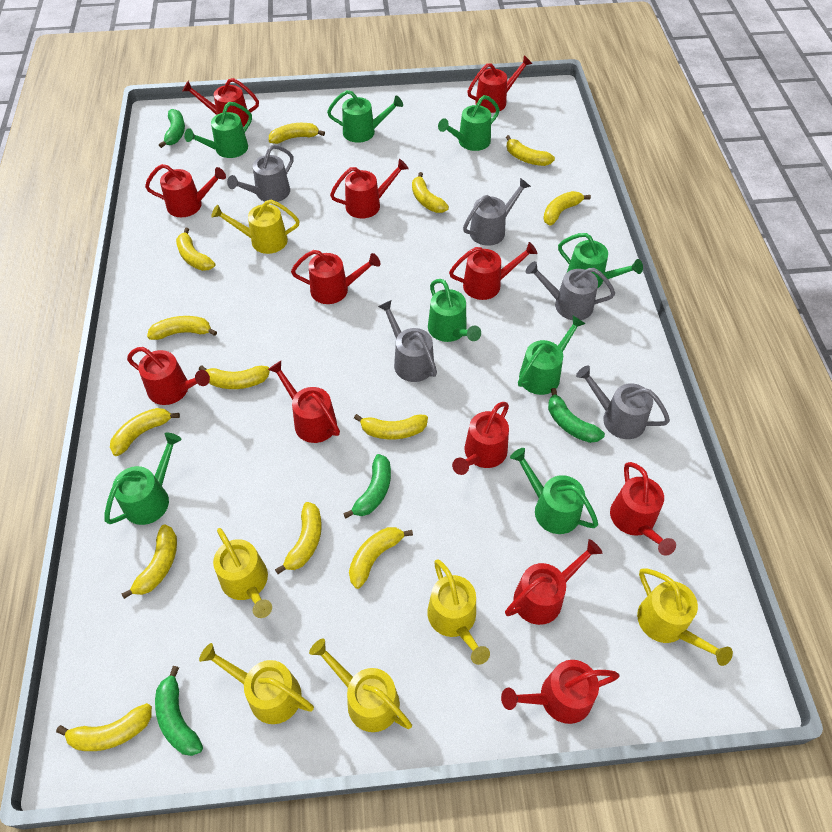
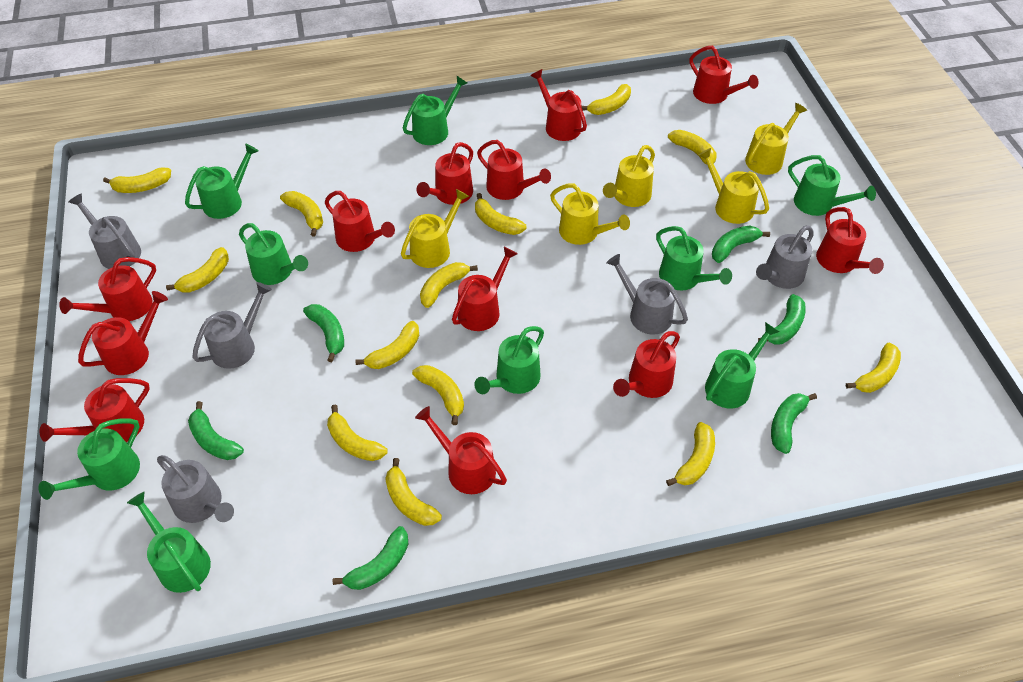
green banana: 4 -> 6
green watering can: 8 -> 9
yellow watering can: 6 -> 5

